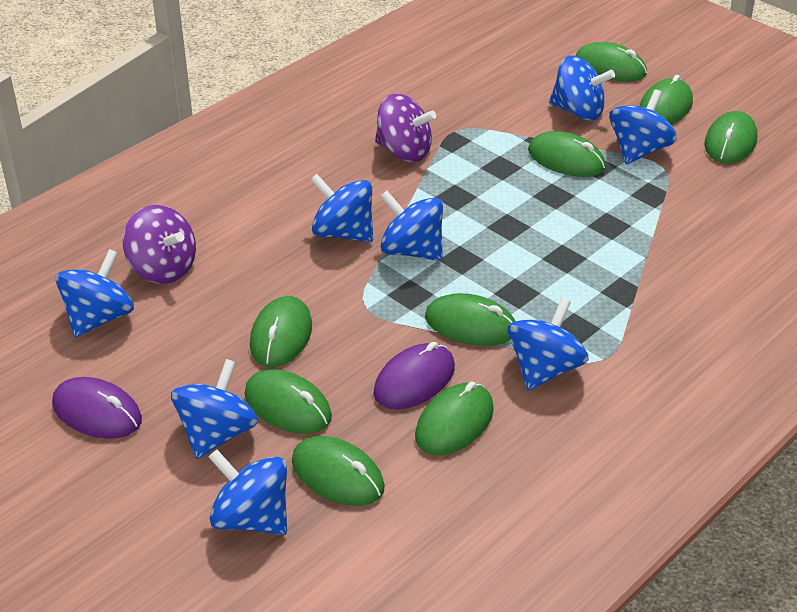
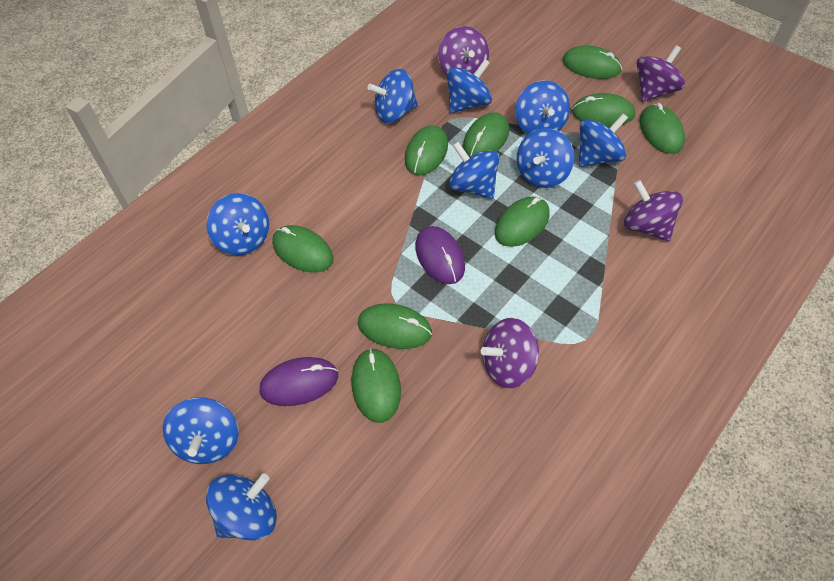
blue spinning top: 8 -> 9
purple spinning top: 2 -> 4

